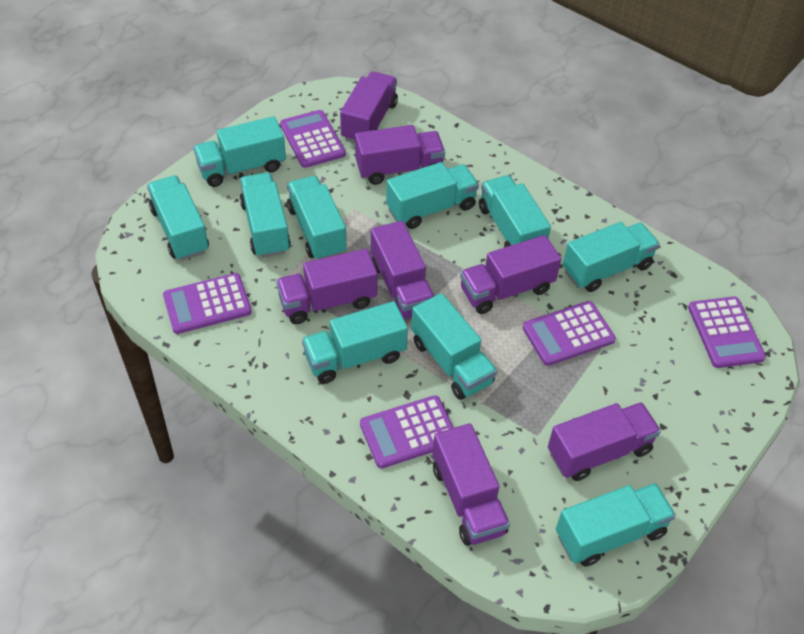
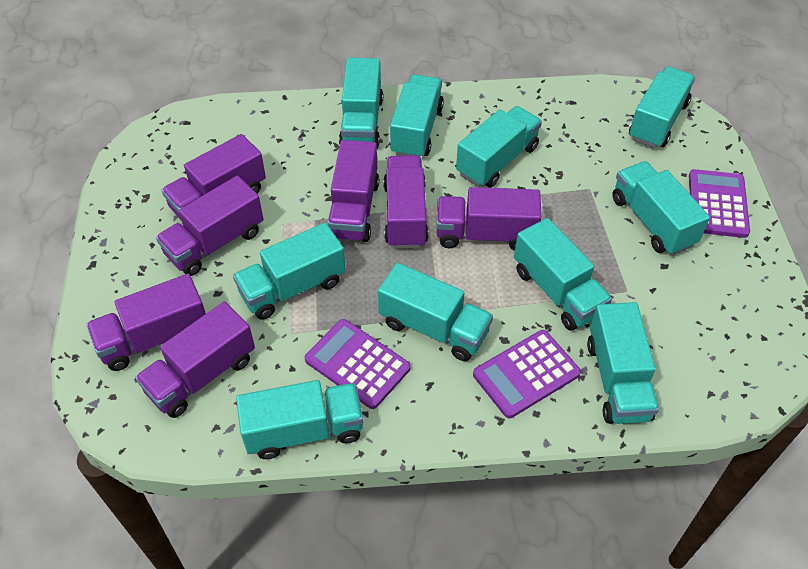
purple calculator: 5 -> 3

